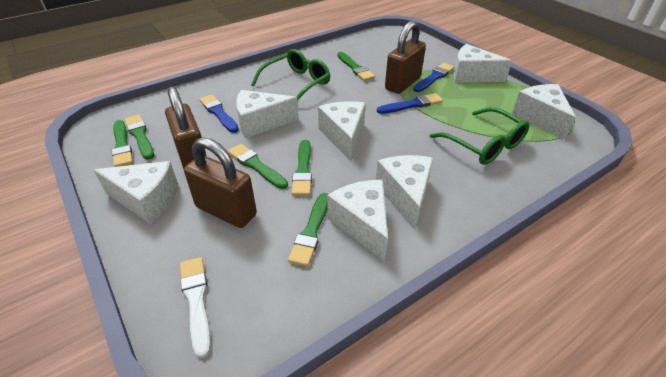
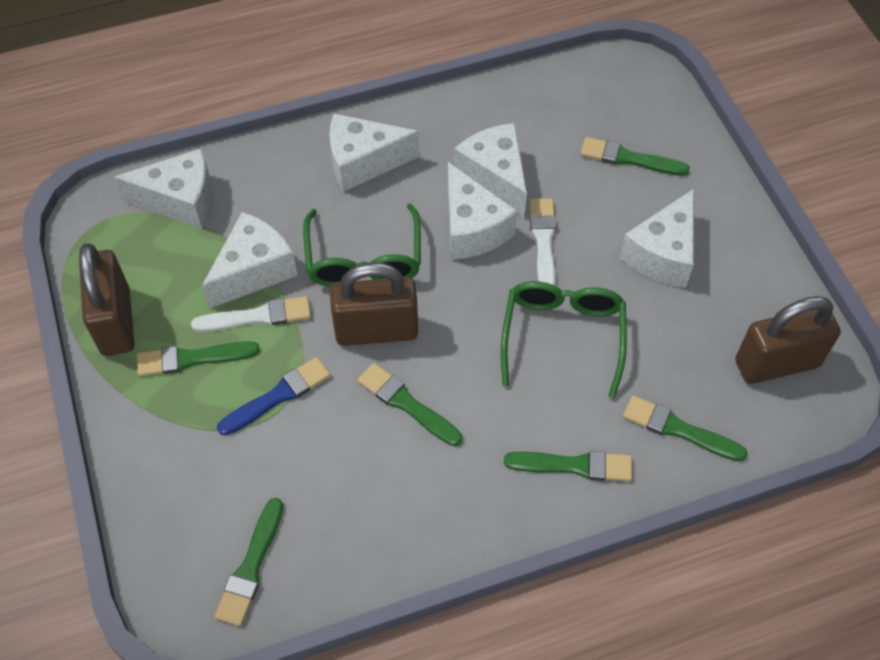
blue brush: 3 -> 1
white brush: 1 -> 2
white cheese: 7 -> 6

